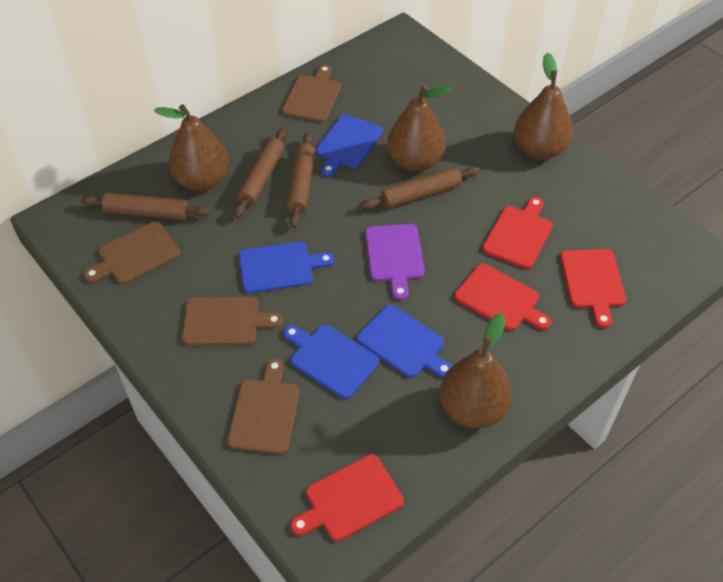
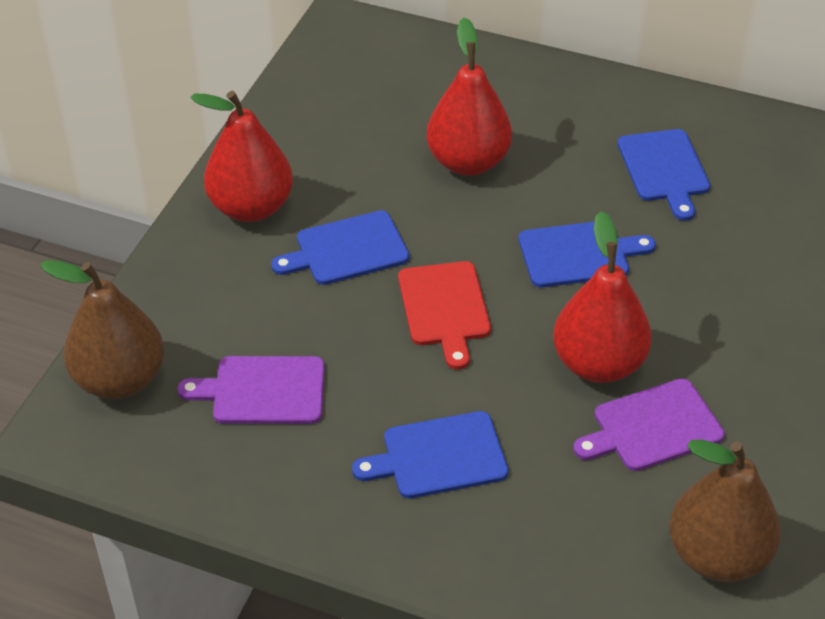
brown cutting board: 4 -> 0
brown pear: 4 -> 2
brown rolling pin: 4 -> 0
purple cutting board: 1 -> 2
red cutting board: 4 -> 1
red pear: 0 -> 3

